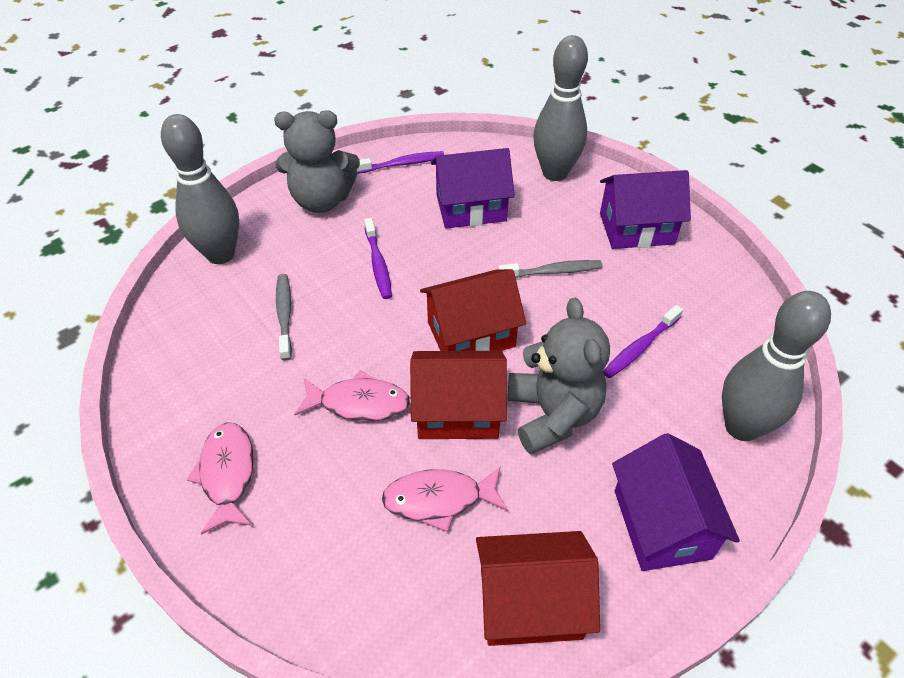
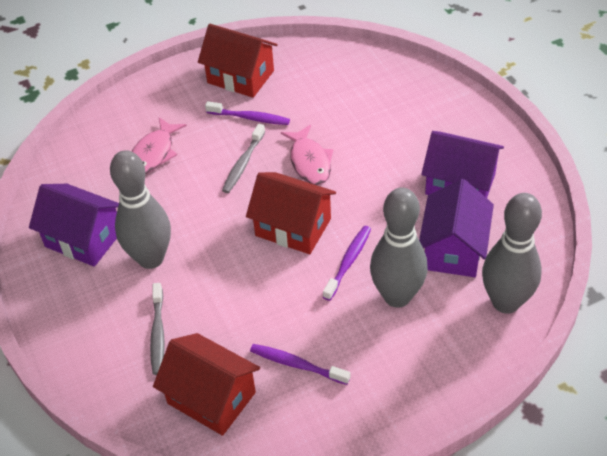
grey teddy bear: 2 -> 0
pink fish: 3 -> 2

